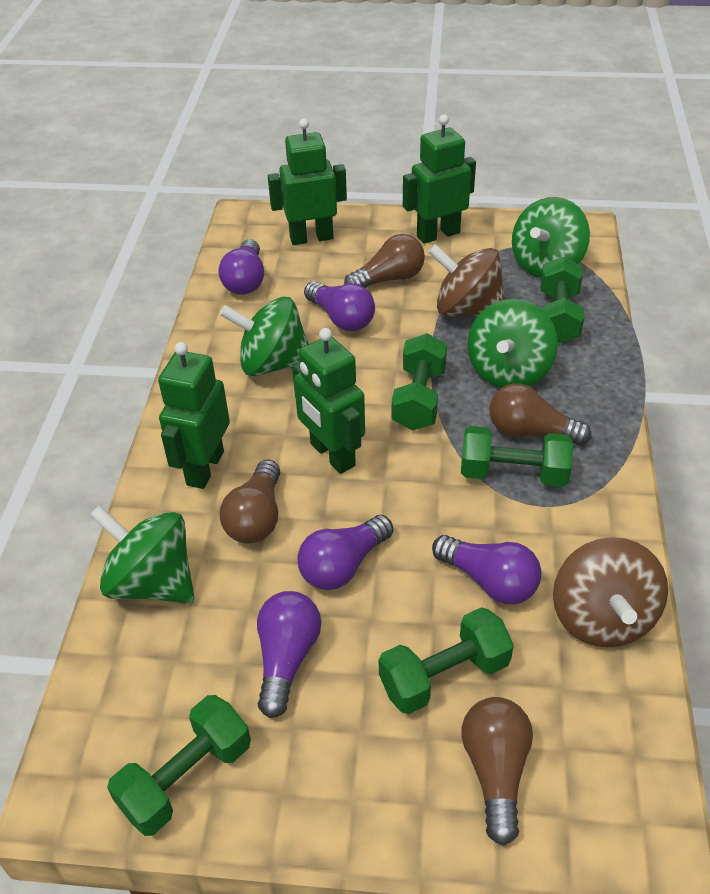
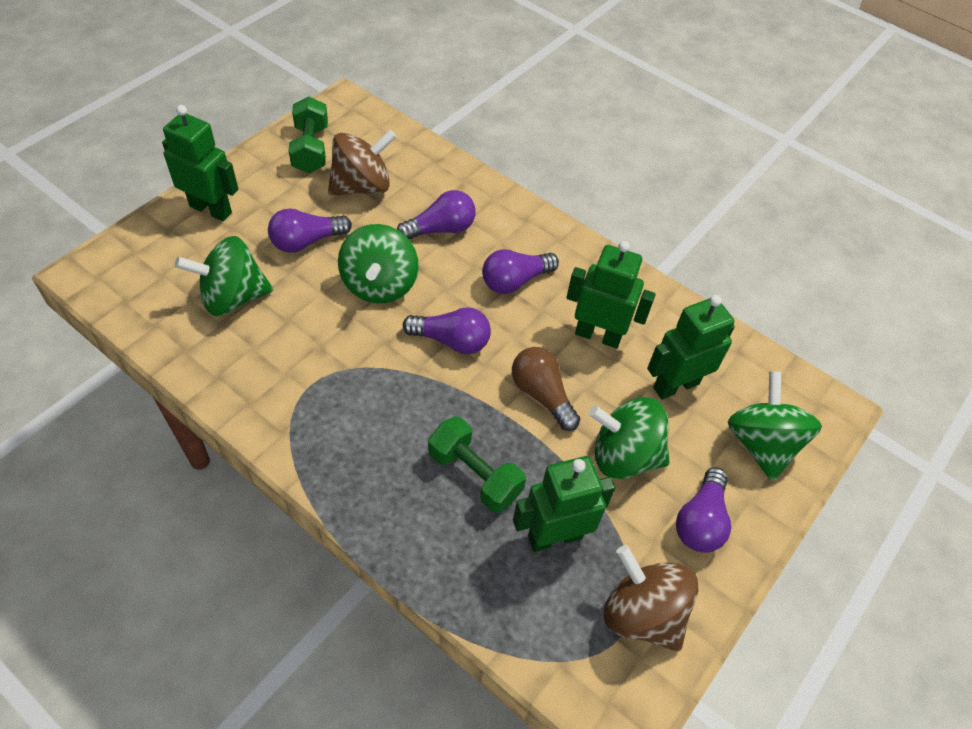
brown light bulb: 4 -> 1
green dumbbell: 5 -> 2

